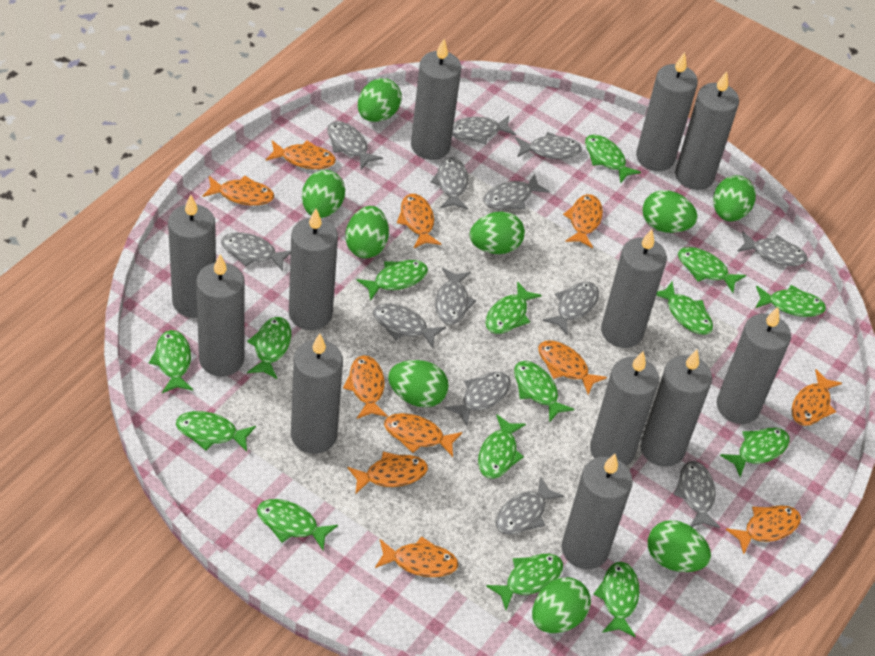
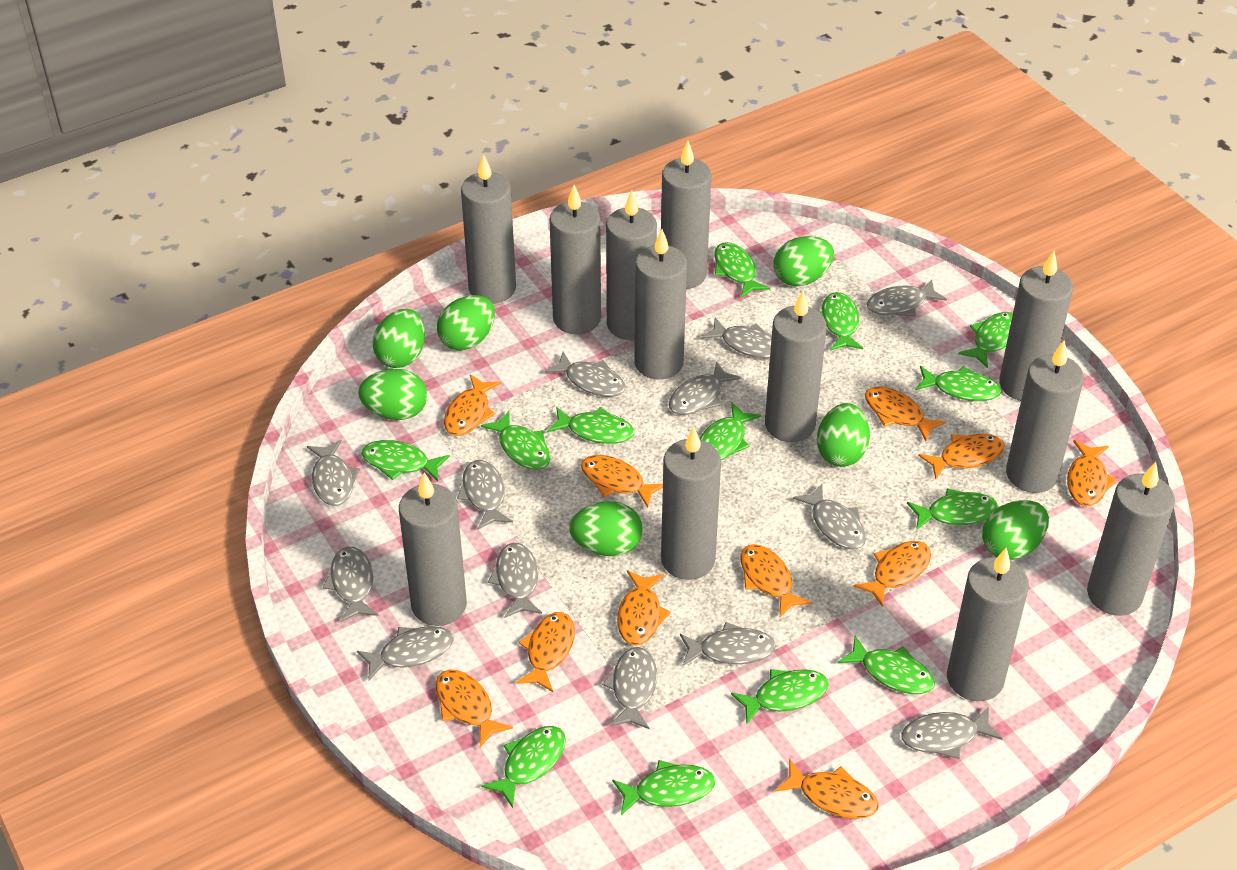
green egg: 9 -> 7
green fish: 15 -> 13

